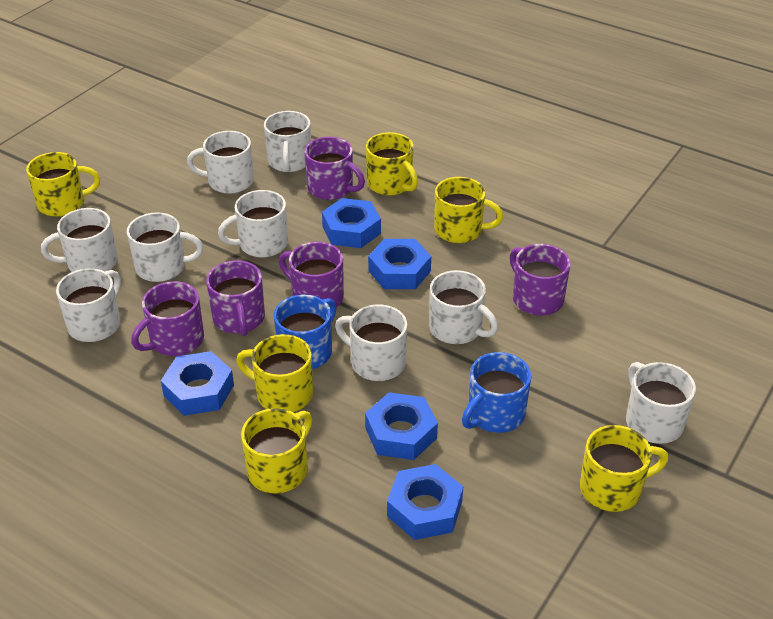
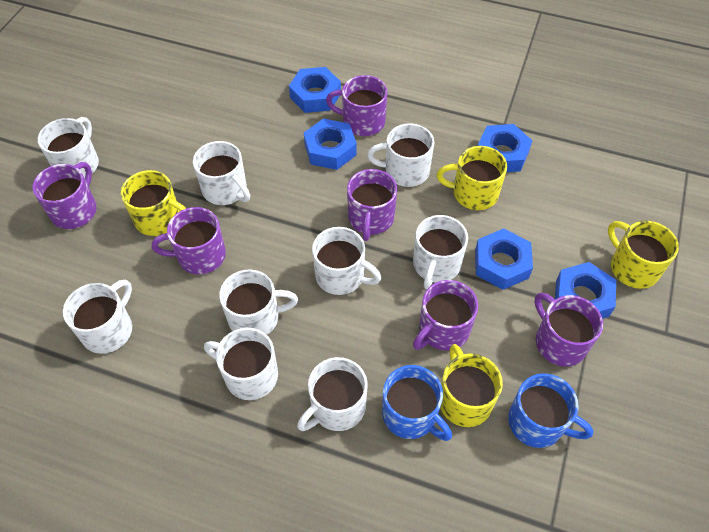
purple mug: 5 -> 6
yellow mug: 6 -> 4

